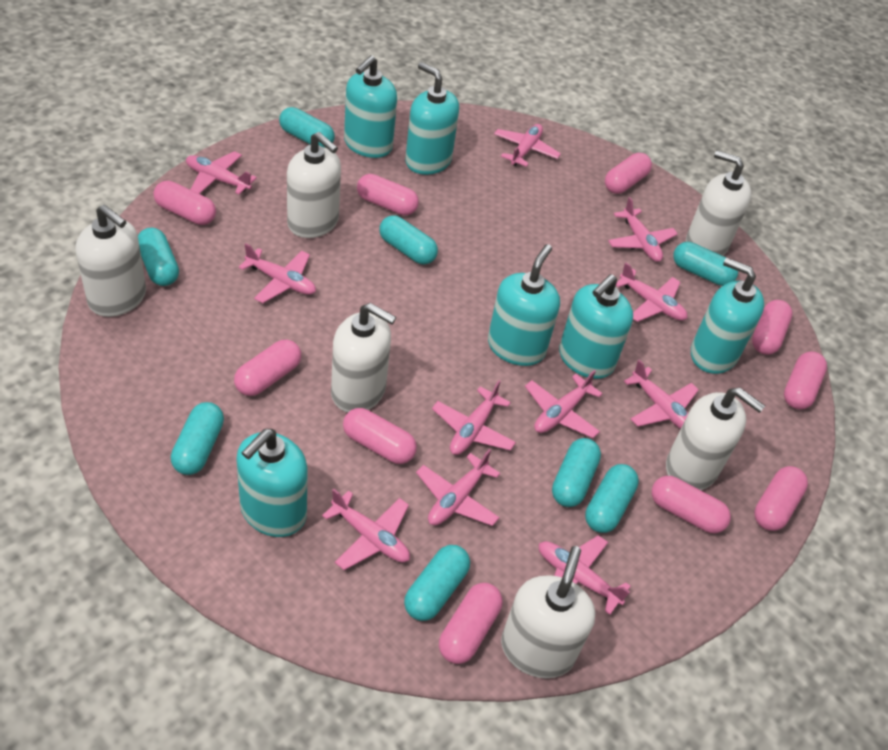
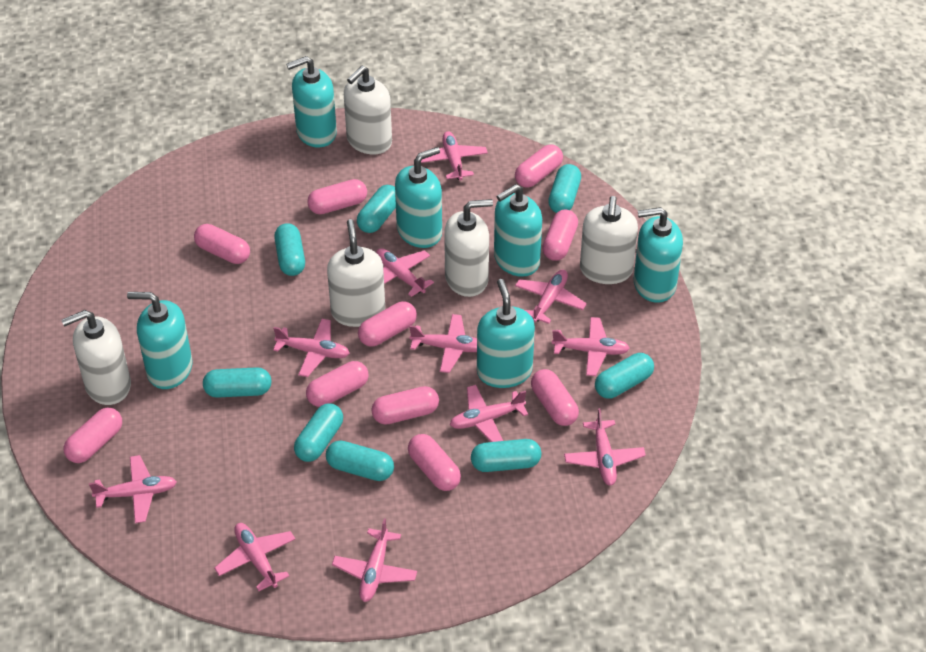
white soap dispenser: 6 -> 5

